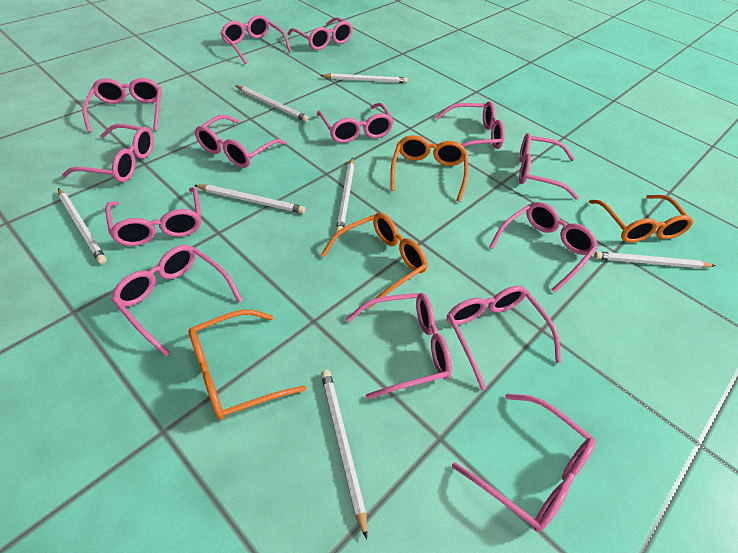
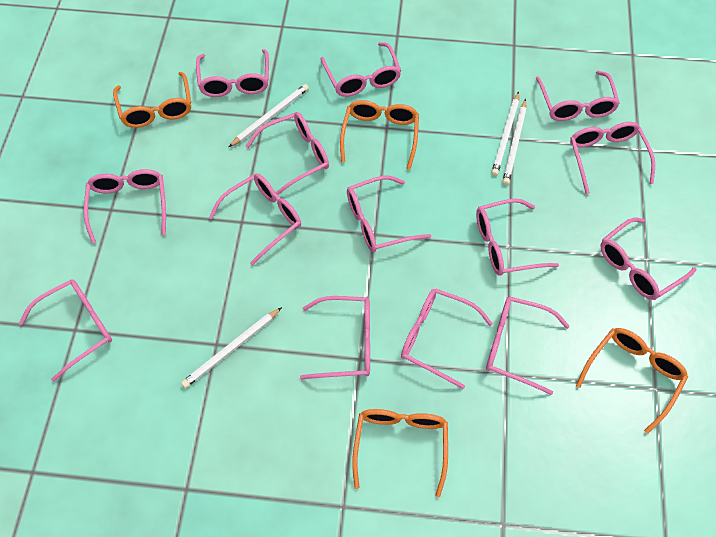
white pencil: 7 -> 4

